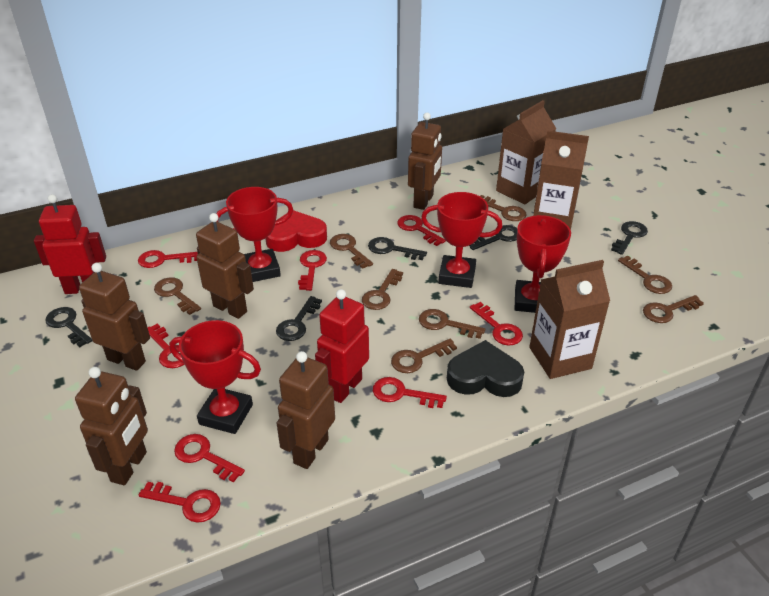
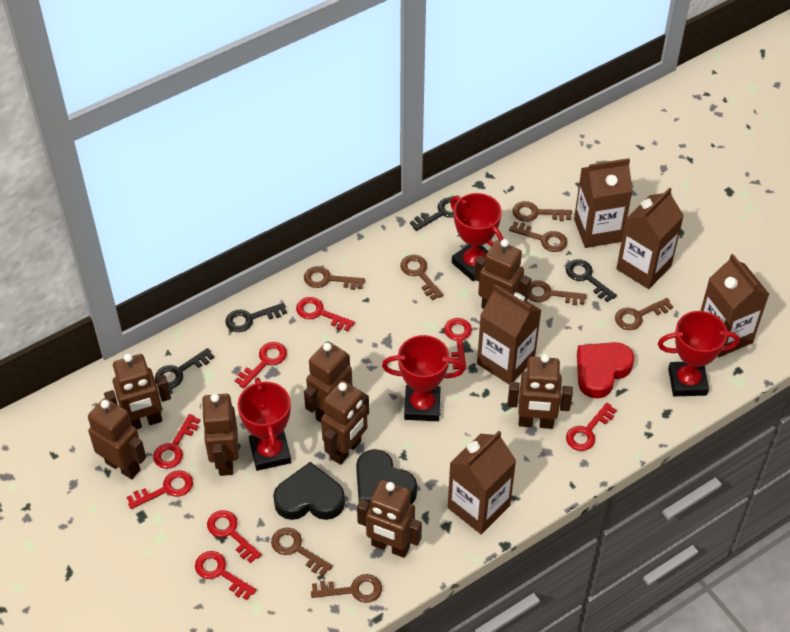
black heart: 1 -> 2
black key: 5 -> 4
brown carton: 3 -> 5
brown robot: 5 -> 8
red robot: 2 -> 0

